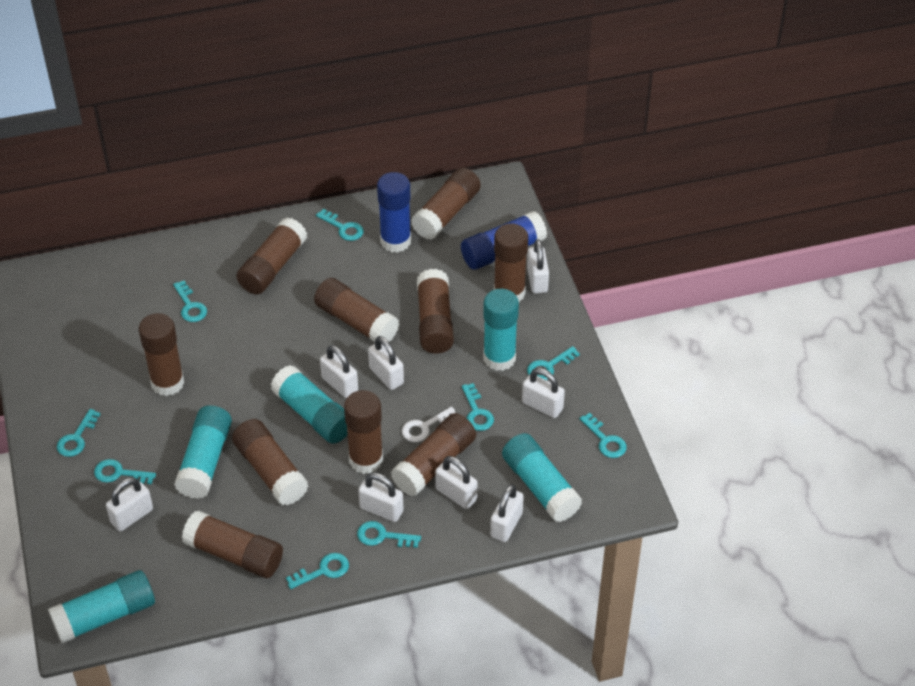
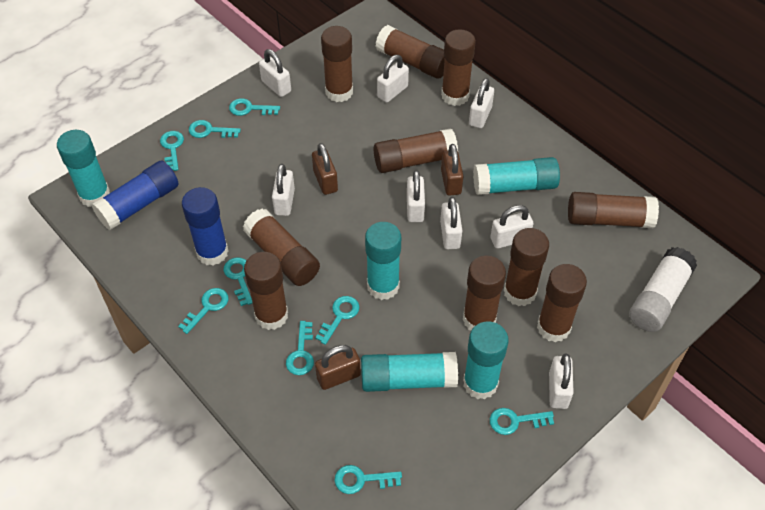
brown padlock: 0 -> 3
white glue stick: 0 -> 1
white key: 1 -> 0

